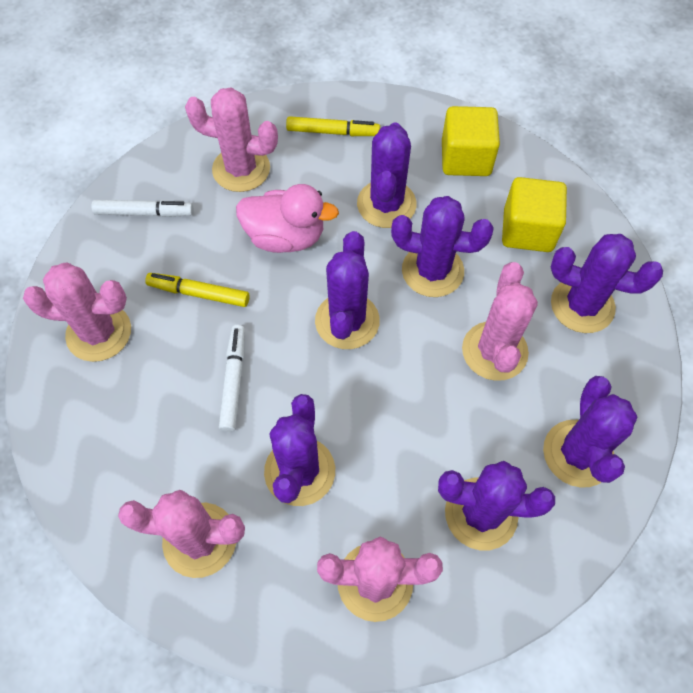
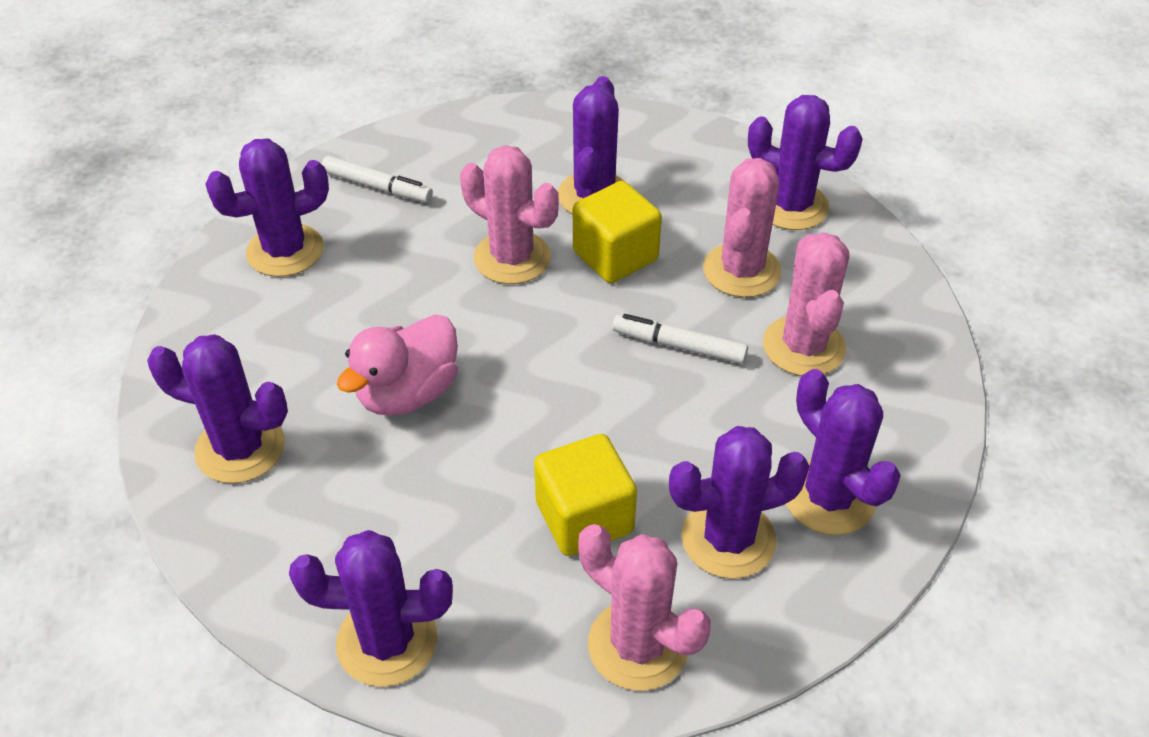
pink cactus: 5 -> 4
yellow marker: 2 -> 0

